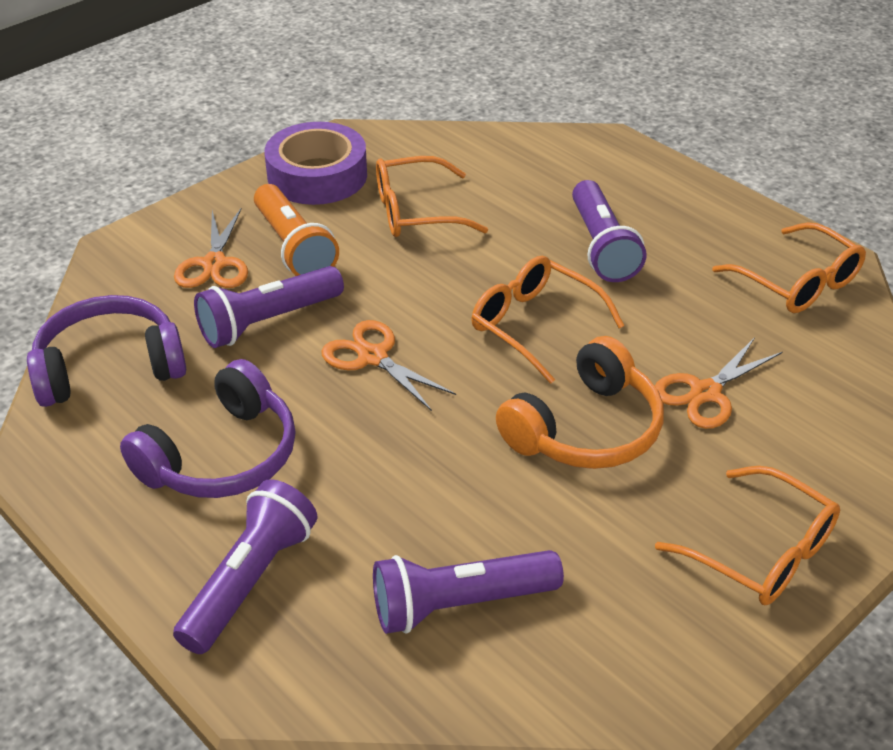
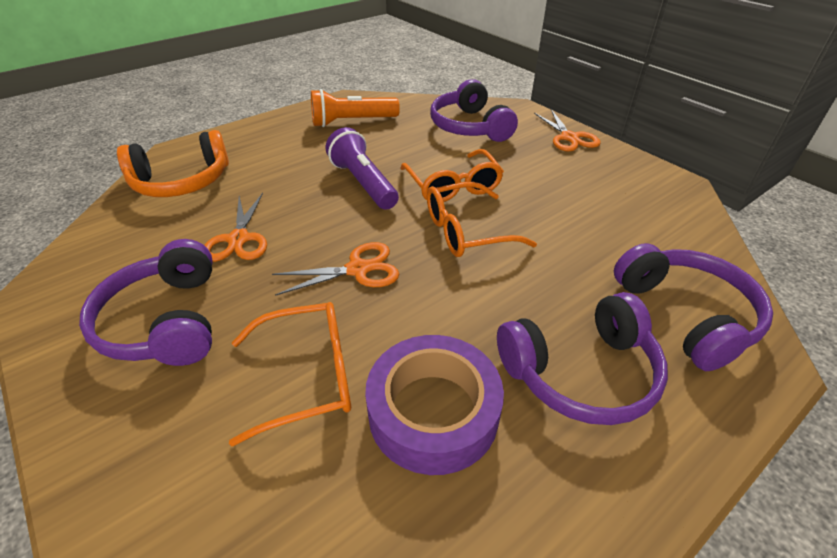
orange glasses: 4 -> 3
purple flashlight: 4 -> 1
purple headphones: 2 -> 4

